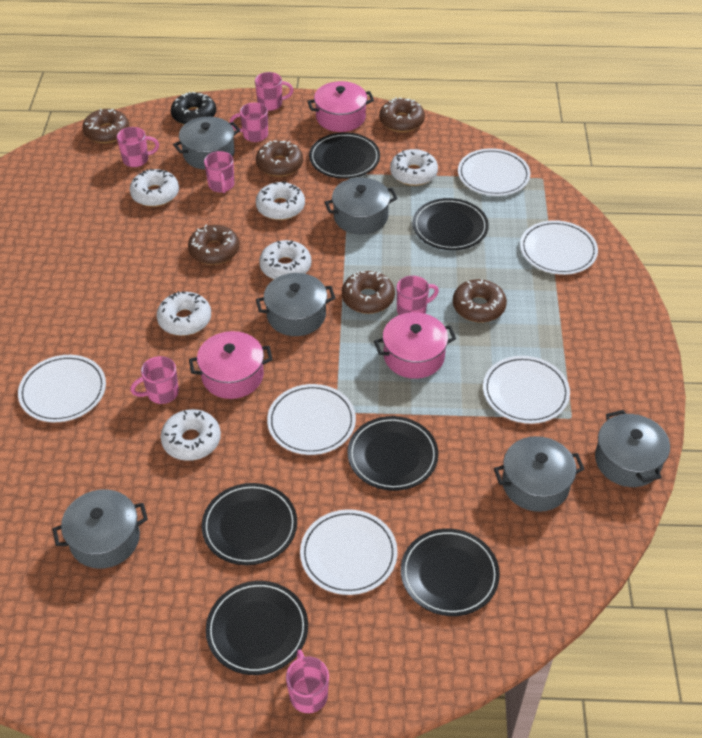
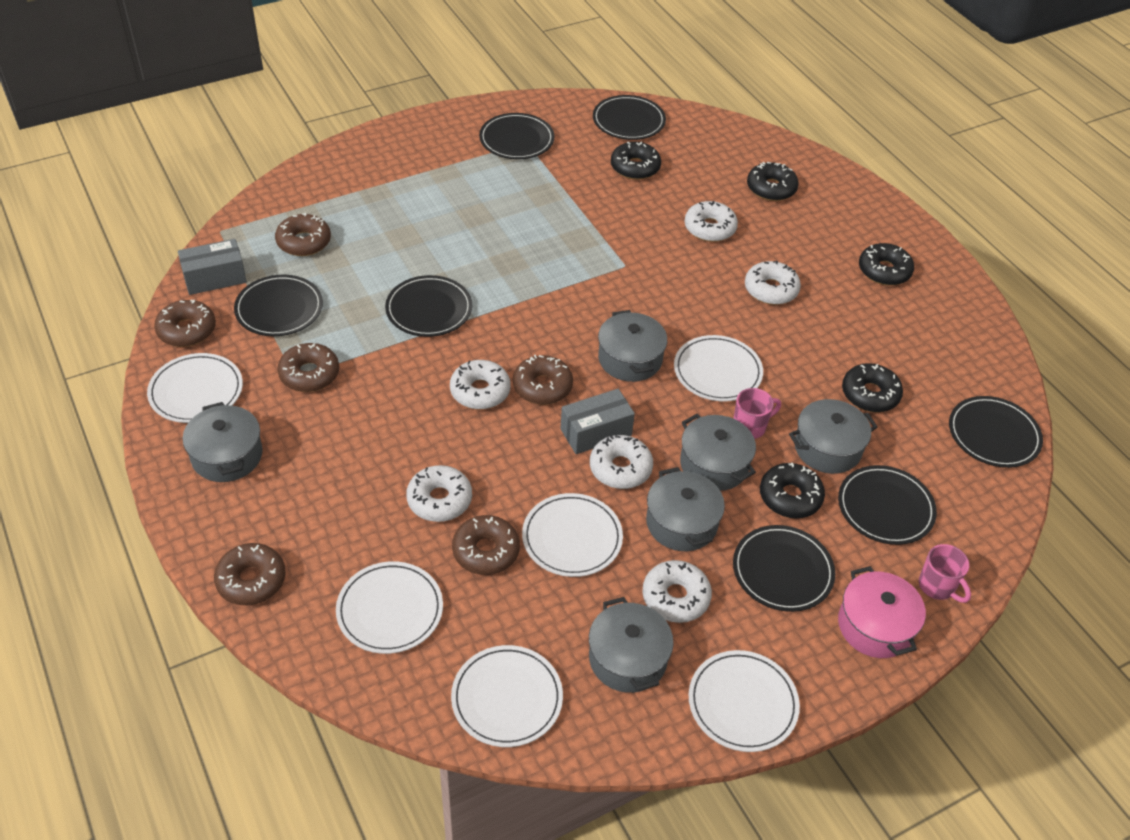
black donut: 1 -> 5
black plate: 6 -> 7
grey box: 0 -> 2
pink mug: 7 -> 2
pink pot: 3 -> 1

